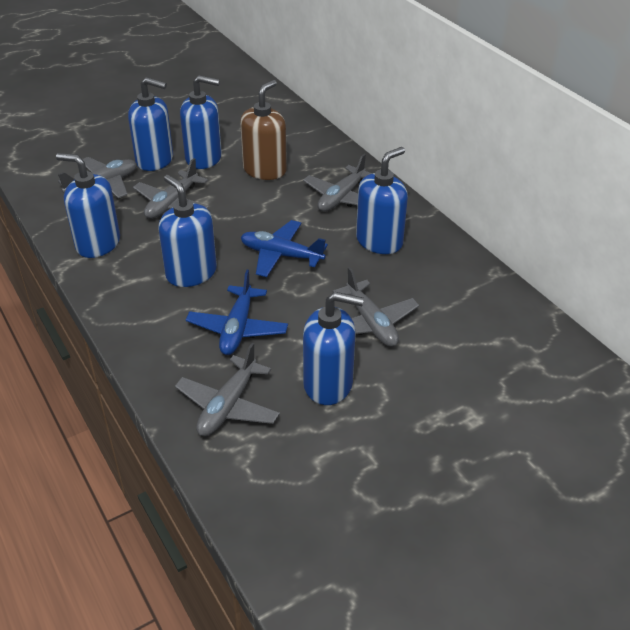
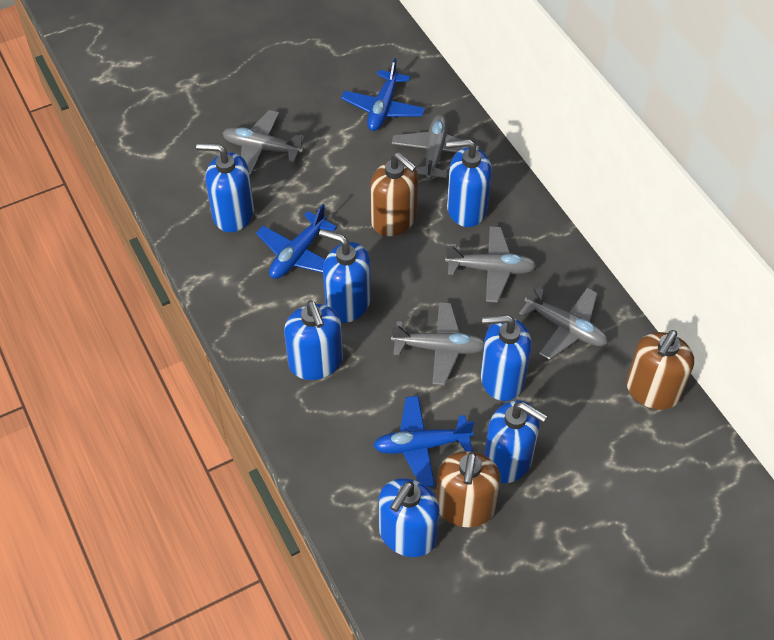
blue plane: 2 -> 3
blue soap dispenser: 6 -> 7
brown soap dispenser: 1 -> 3

